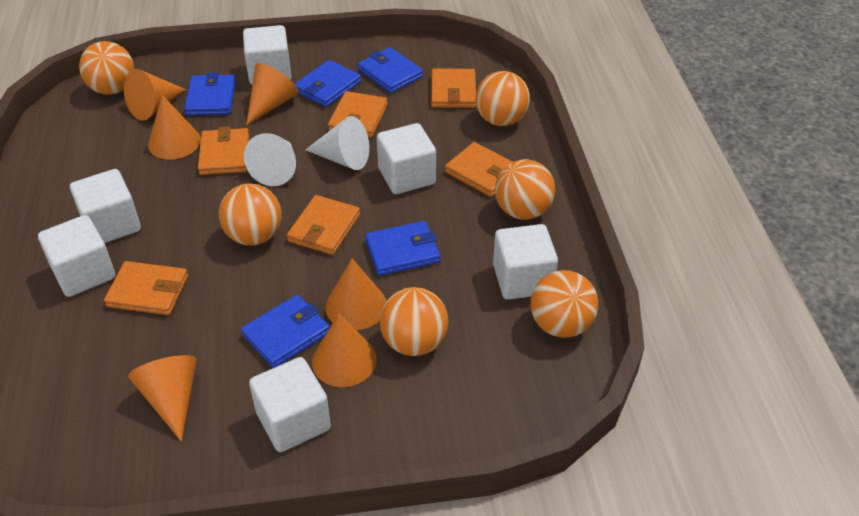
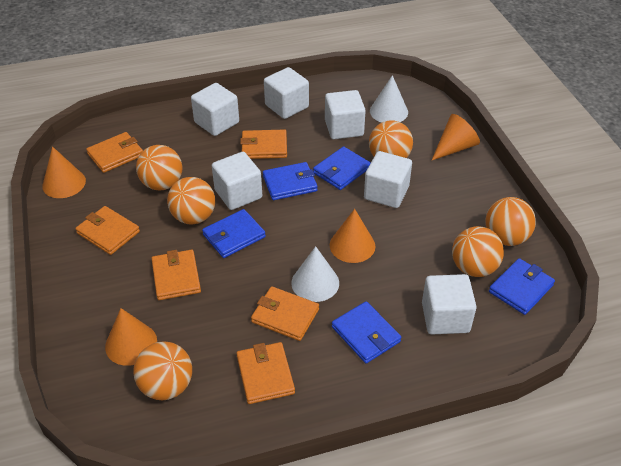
orange cone: 6 -> 4

